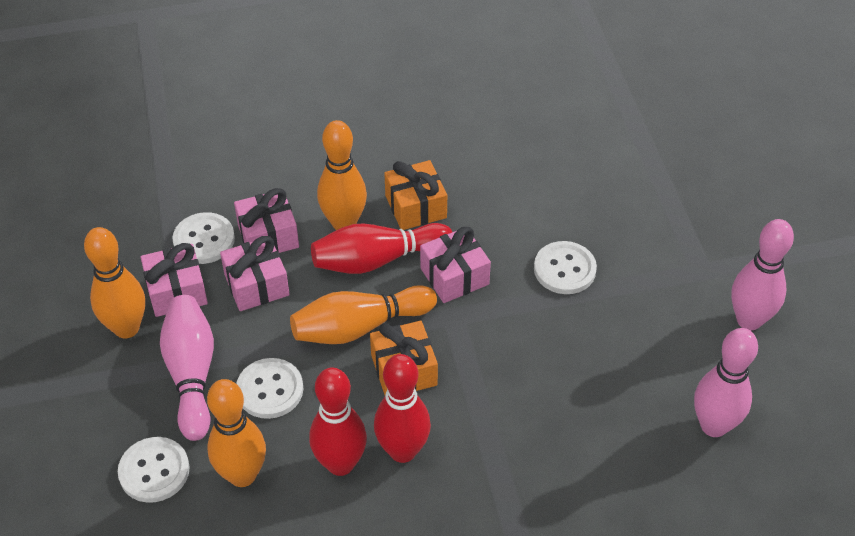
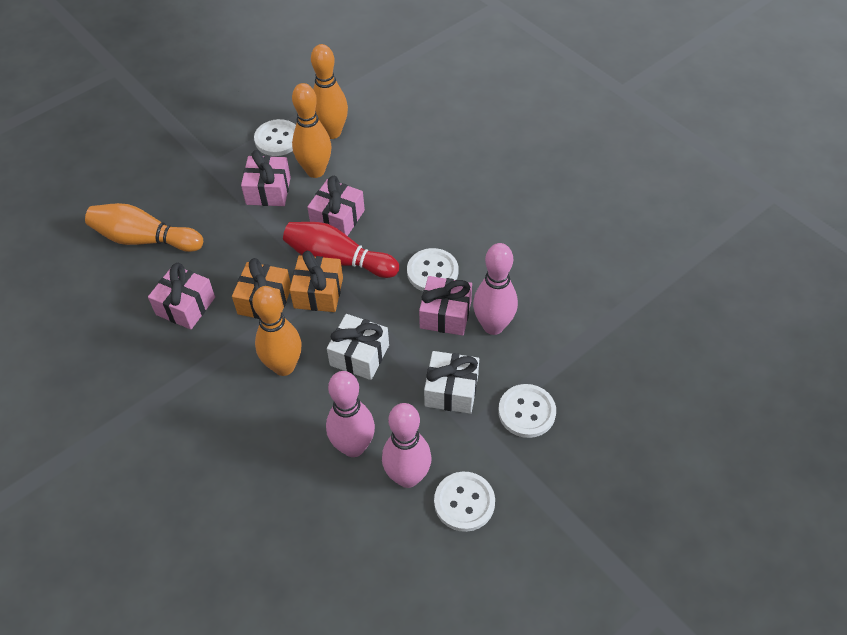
red bowling pin: 3 -> 1
white gift: 0 -> 2

